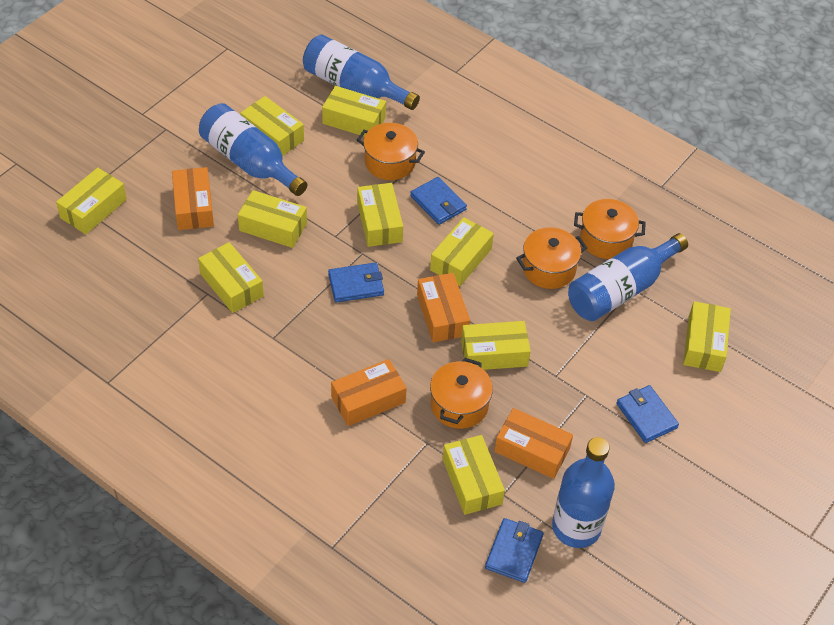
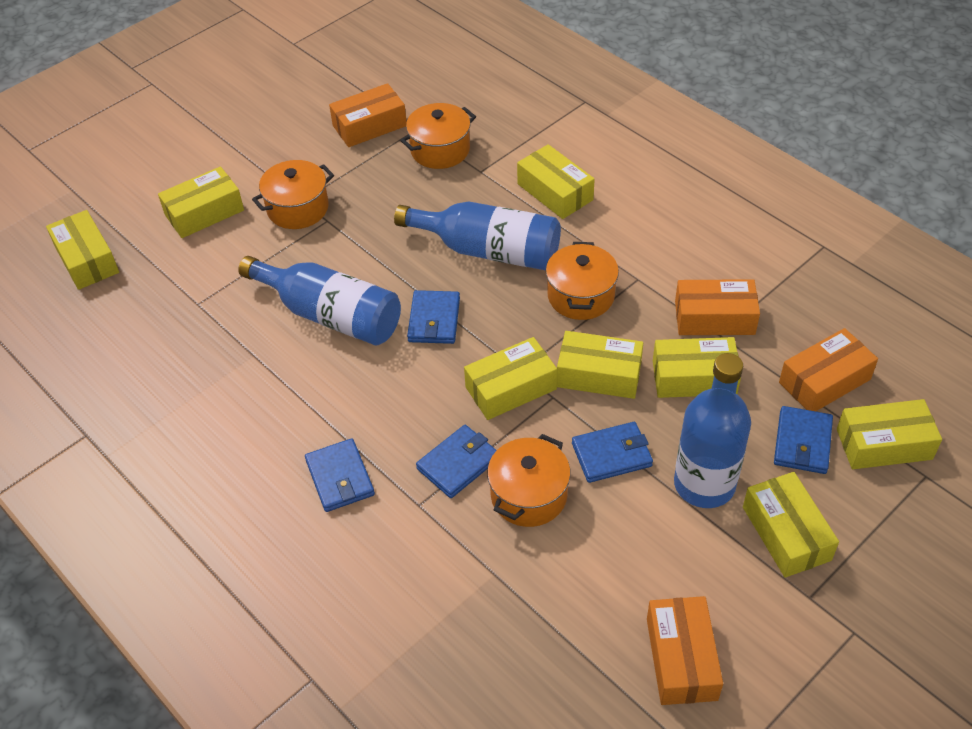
blue bottle: 4 -> 3
blue wallet: 4 -> 5
yellow box: 10 -> 8

